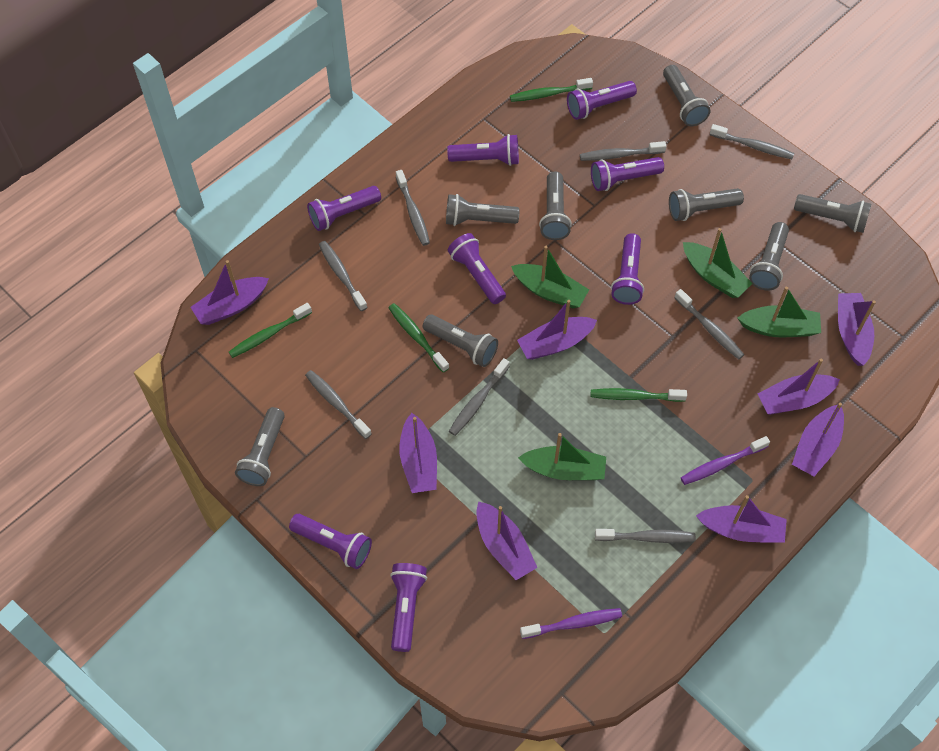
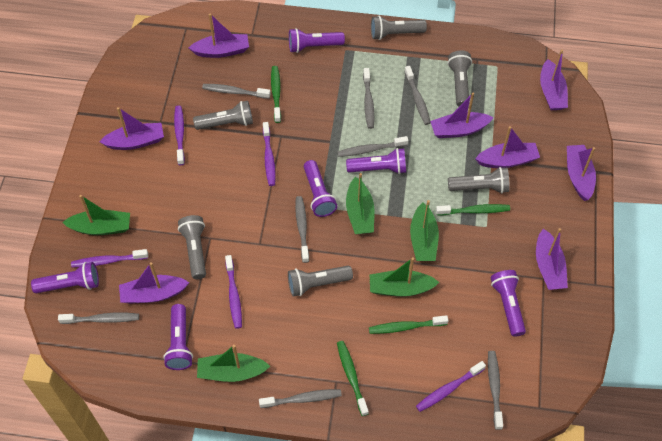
green boat: 4 -> 5
grey flashlight: 8 -> 6
purple flashlight: 8 -> 6
purple toothbrush: 2 -> 5

